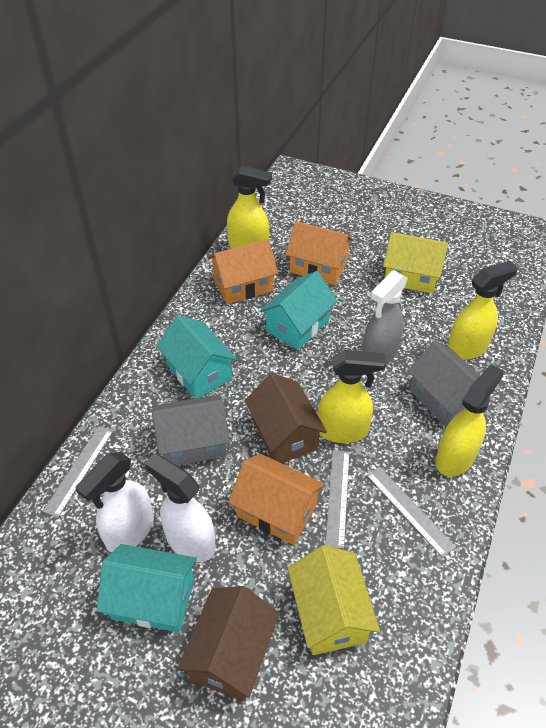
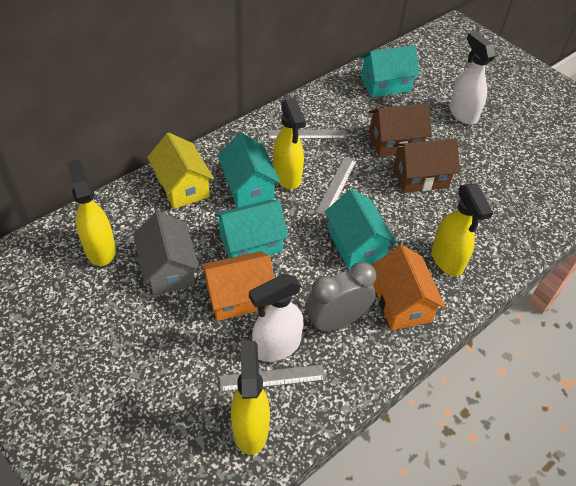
grey clock: 0 -> 1
grey house: 2 -> 1
grey spray bottle: 1 -> 0
orange house: 3 -> 2
turquoise house: 3 -> 4
yellow house: 2 -> 1

